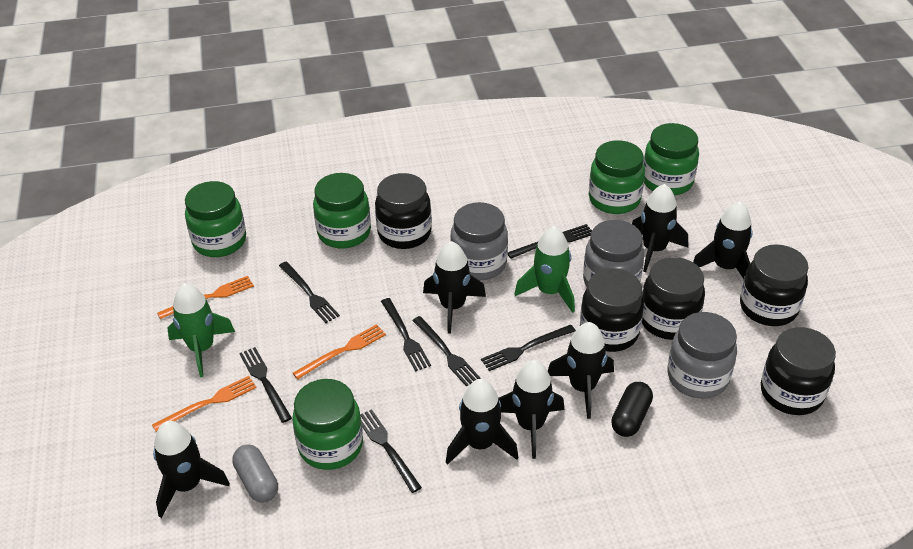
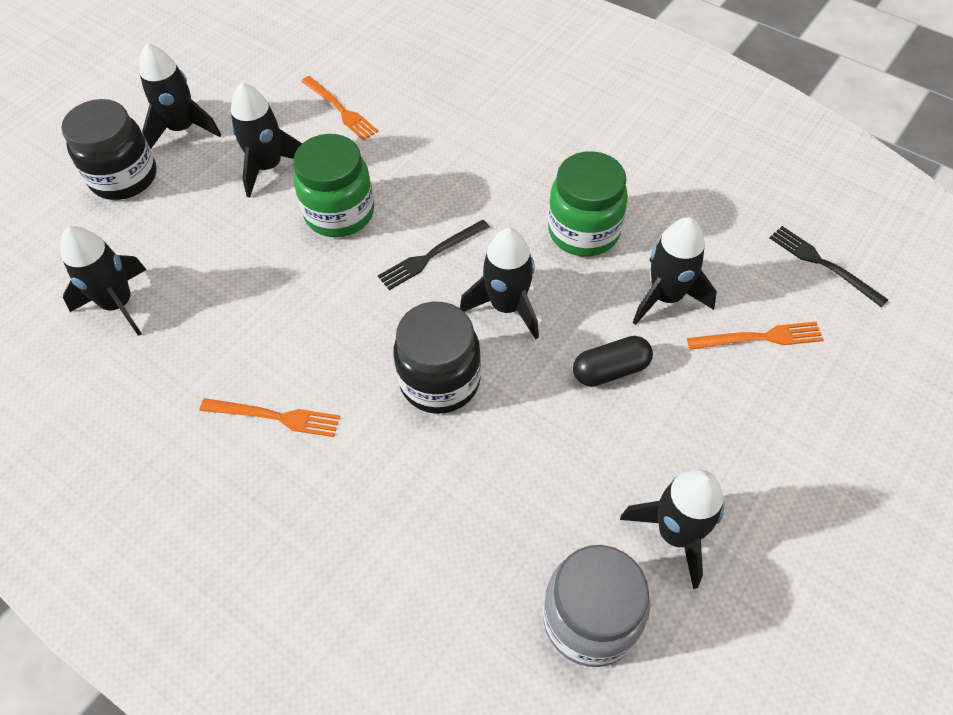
black fork: 7 -> 2
black jar: 5 -> 2
black rocket: 7 -> 6
green jar: 5 -> 2
green rocket: 2 -> 0
grey capsule: 1 -> 0
grey jar: 3 -> 1

